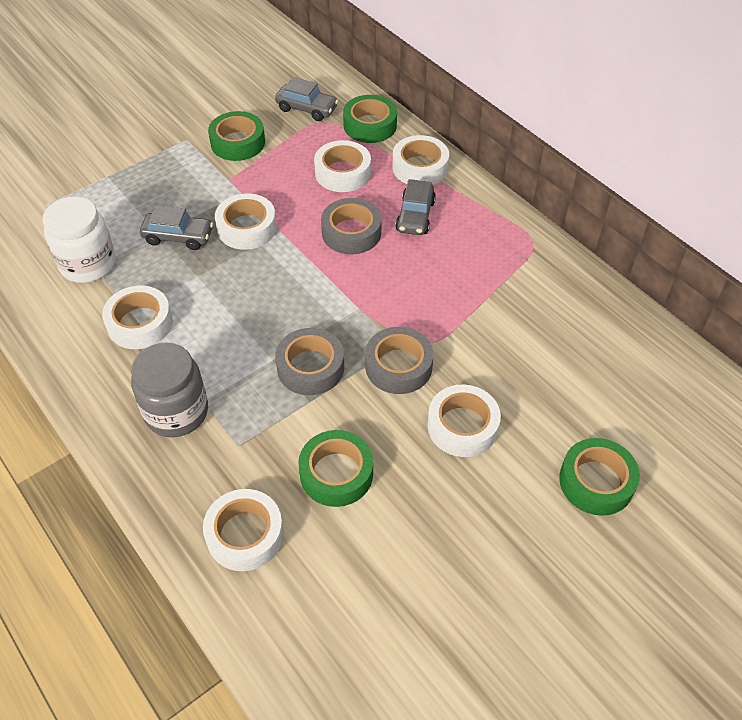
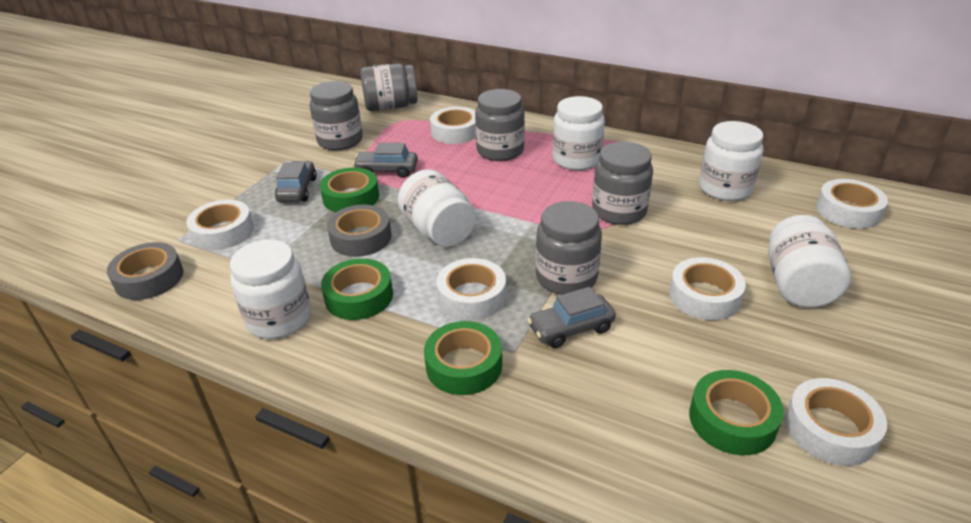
grey jar: 1 -> 5
grey tape: 3 -> 2
white jar: 1 -> 5

